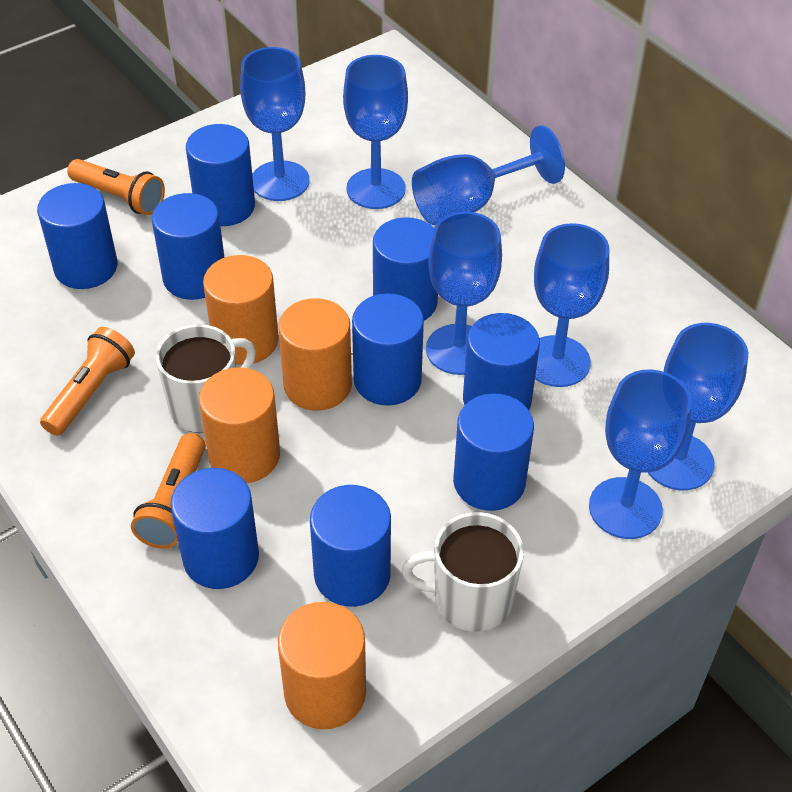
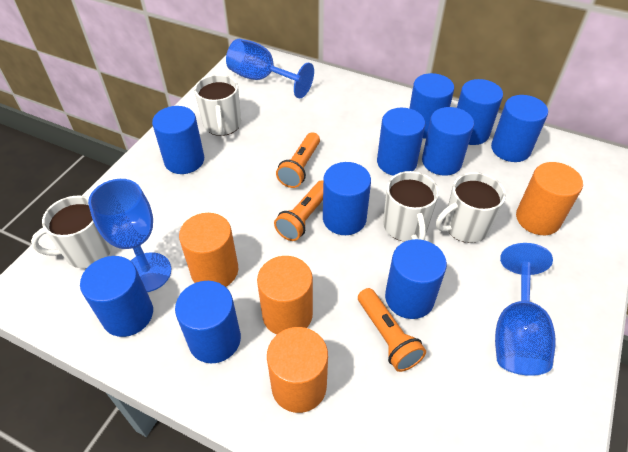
blue cylinder: 9 -> 10
blue goblet: 7 -> 3
white mug: 2 -> 4

